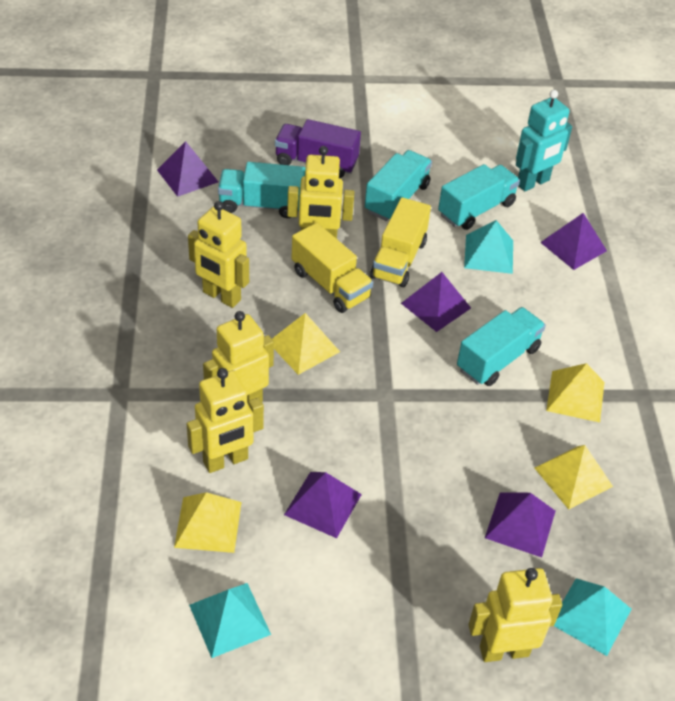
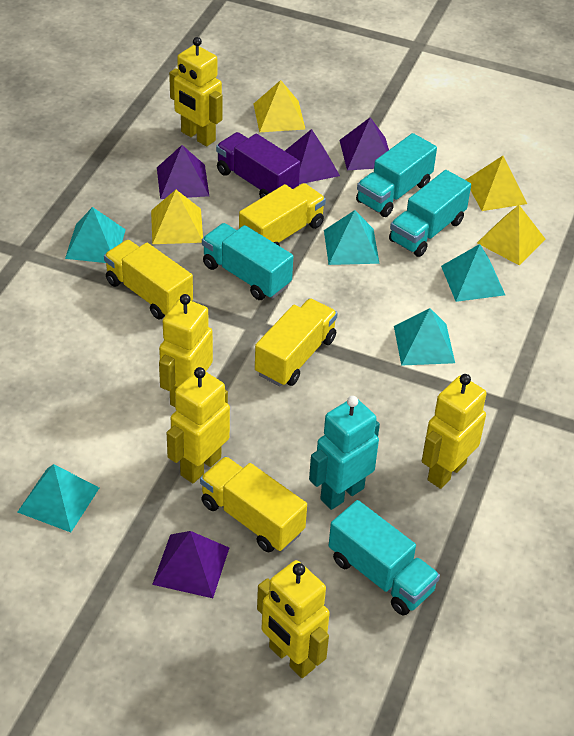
purple pyramid: 5 -> 4
turquoise pyramid: 3 -> 5
yellow truck: 2 -> 4

